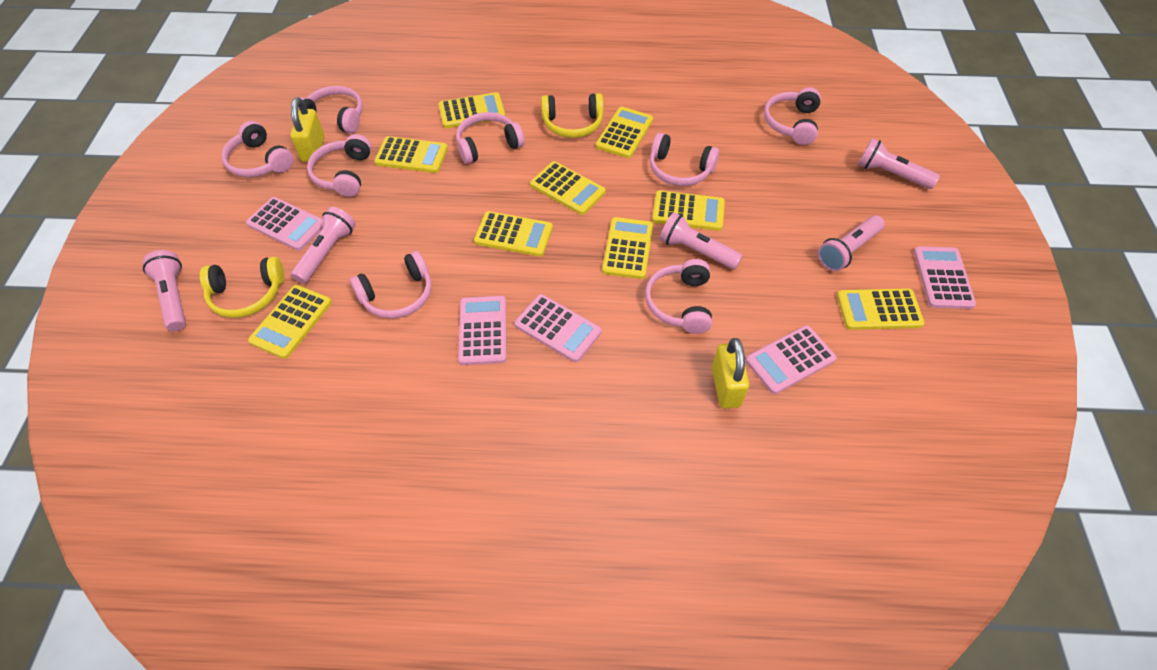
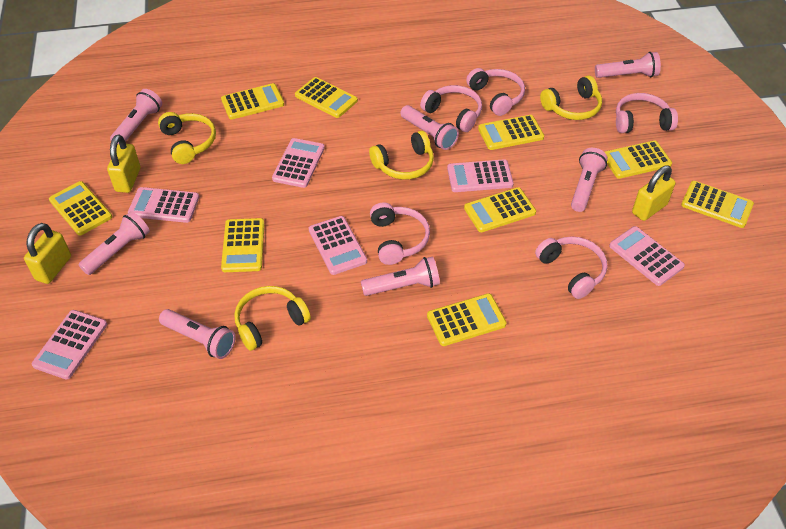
pink calculator: 5 -> 6
pink flashlight: 5 -> 7
pink headphones: 8 -> 5
yellow headphones: 2 -> 4
yellow padlock: 2 -> 3

